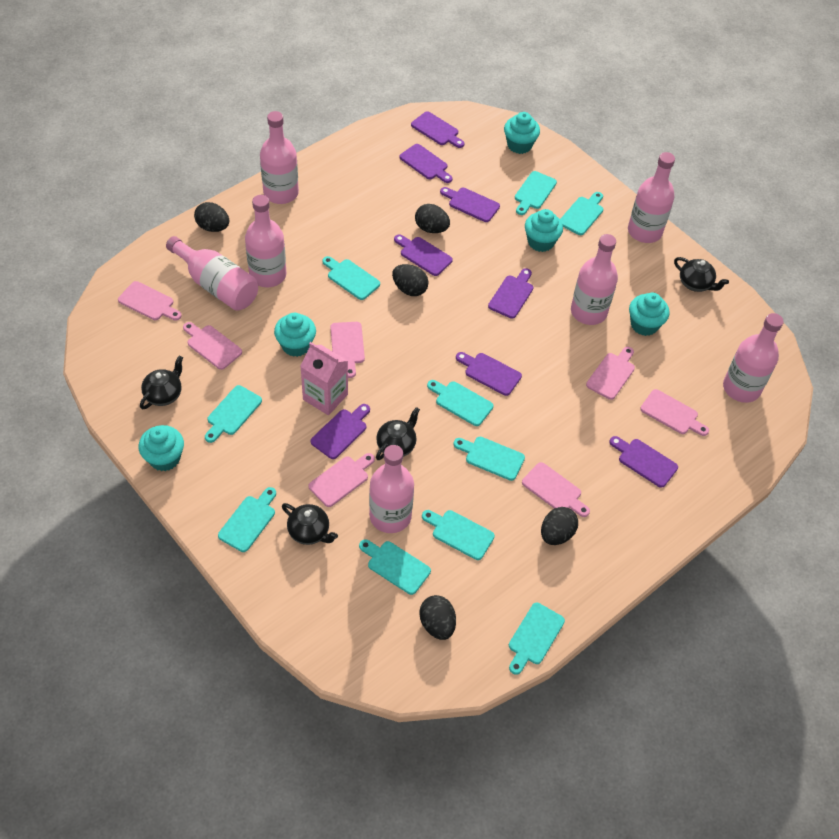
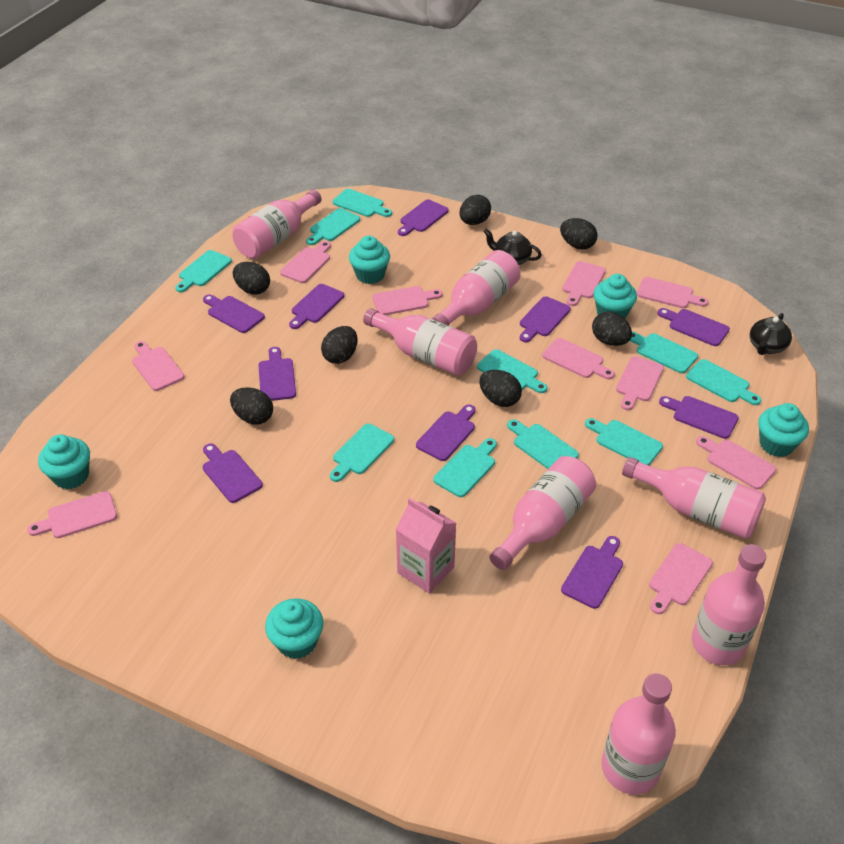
black egg: 5 -> 7
black teapot: 4 -> 2
pink cutting board: 7 -> 10
purple cutting board: 8 -> 10

